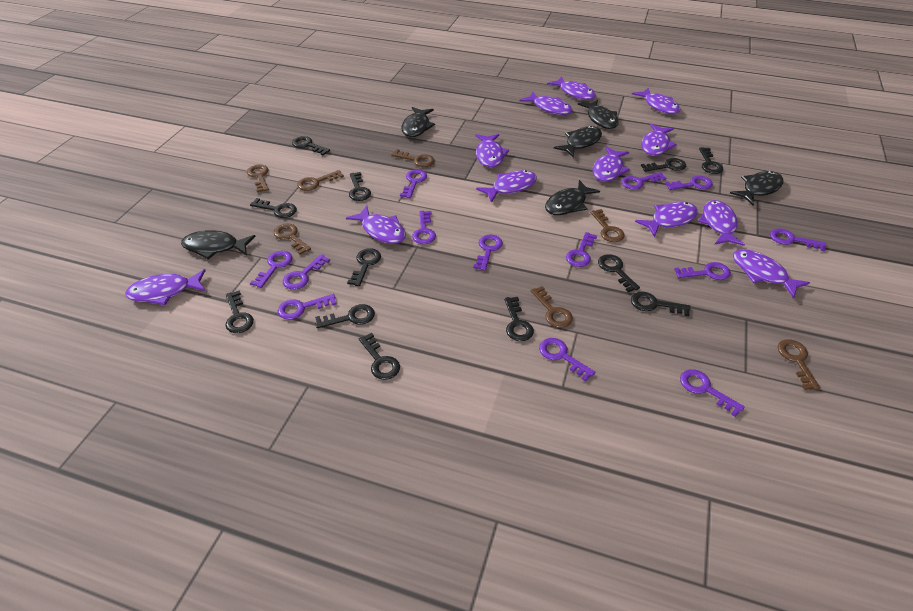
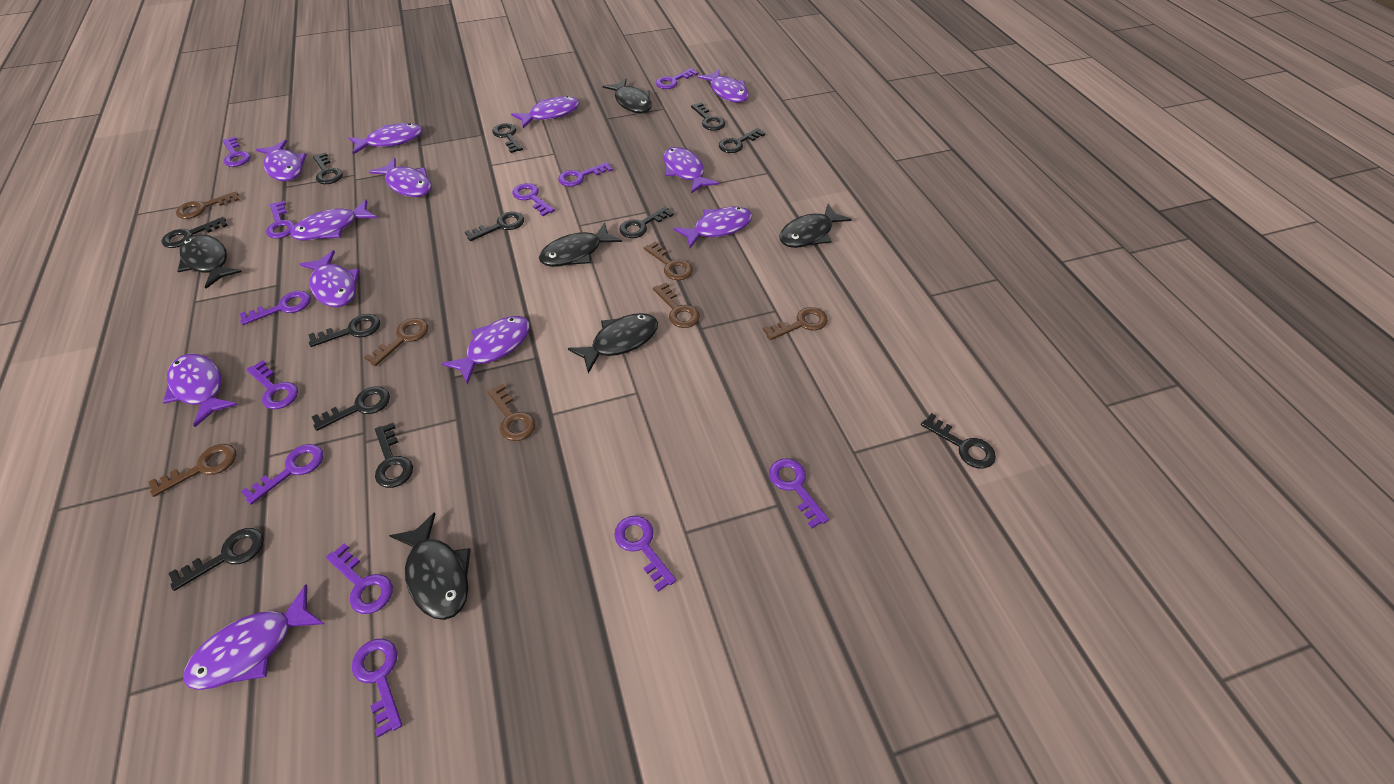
purple key: 13 -> 12

